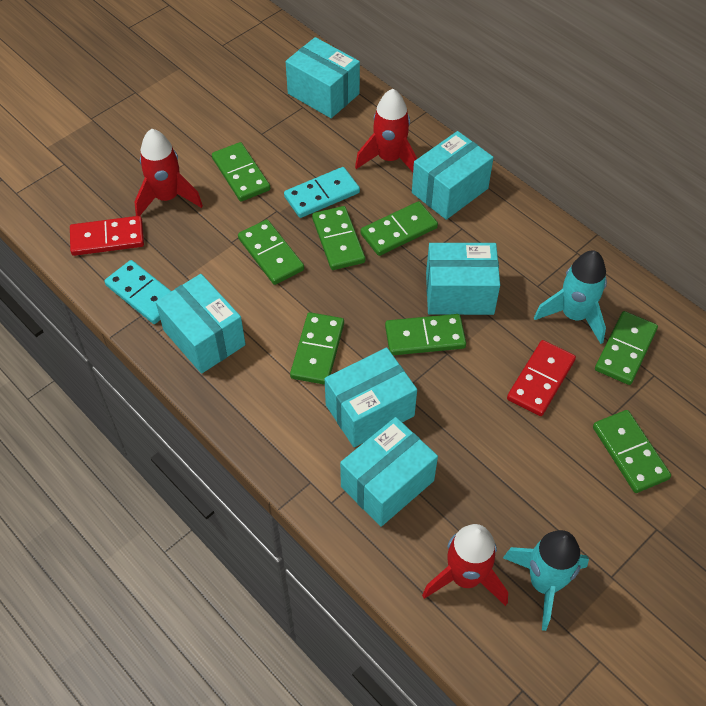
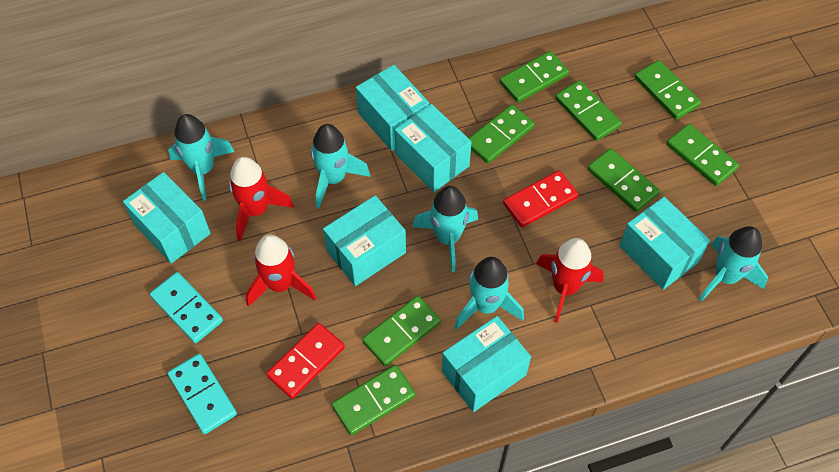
turquoise rocket: 2 -> 5

